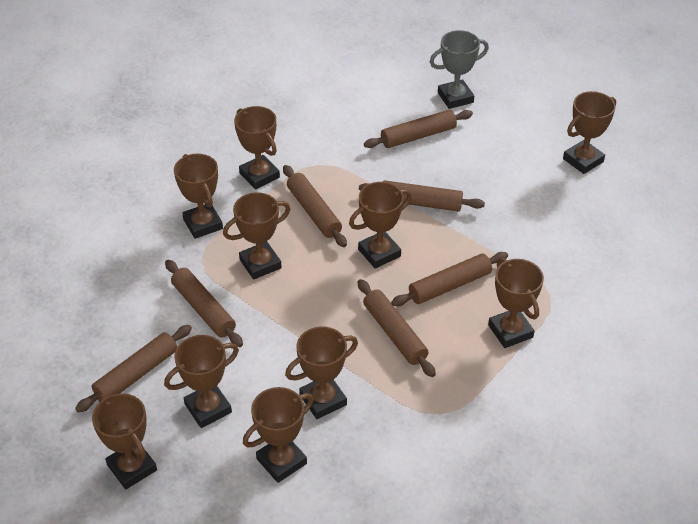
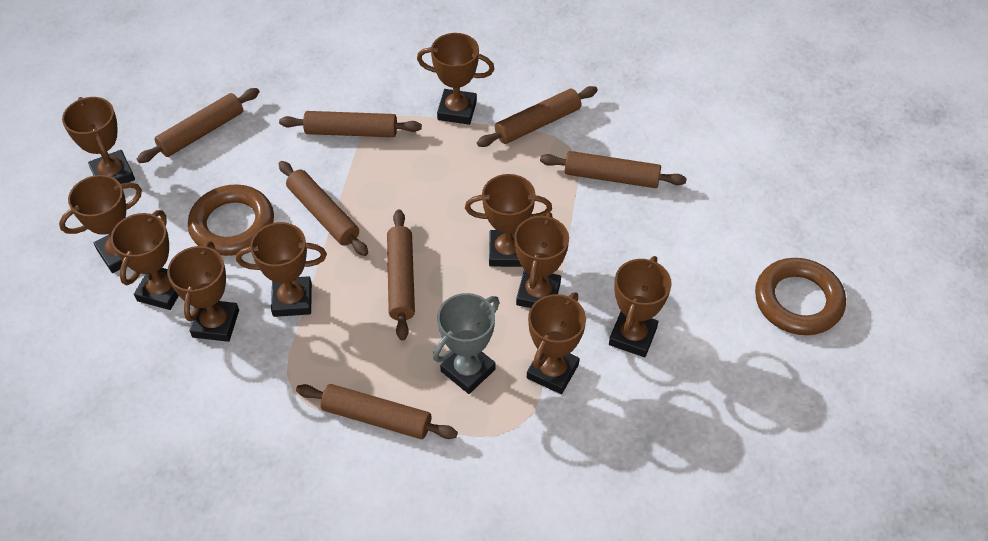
brown ring: 0 -> 2

